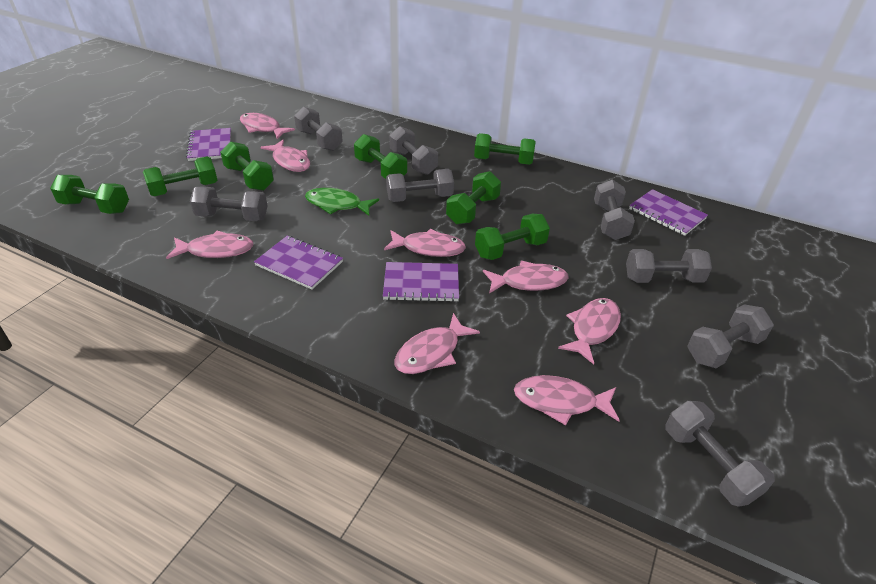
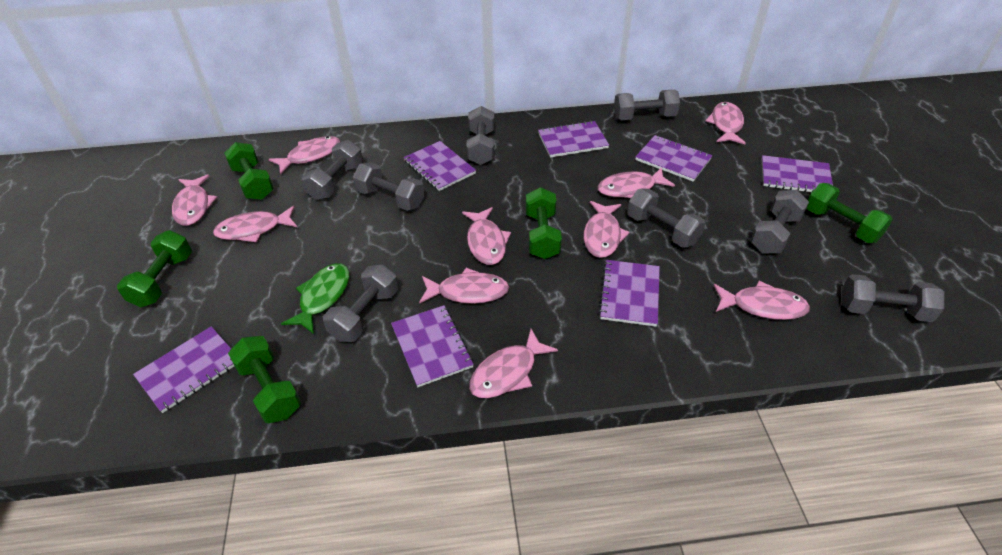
green dumbbell: 7 -> 5
pink fish: 8 -> 10
purple notebook: 4 -> 7

